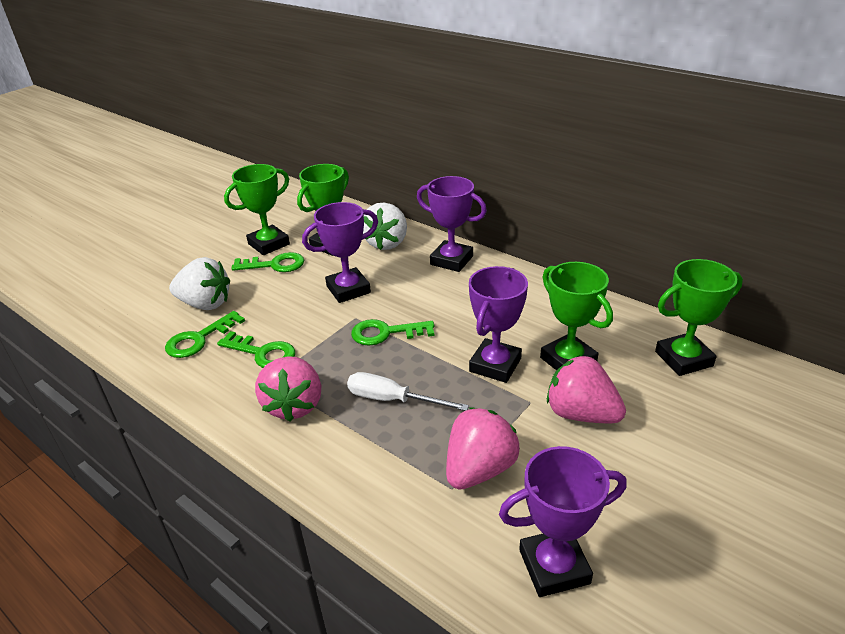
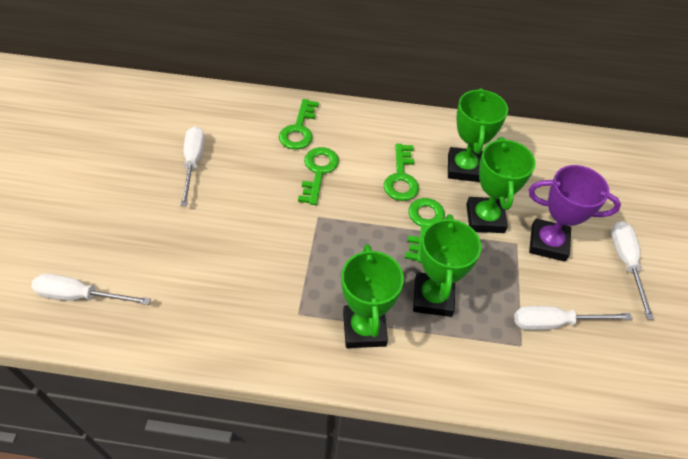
pink strawberry: 3 -> 0
purple trophy: 4 -> 1
white screwdriver: 1 -> 4
white strawberry: 2 -> 0

